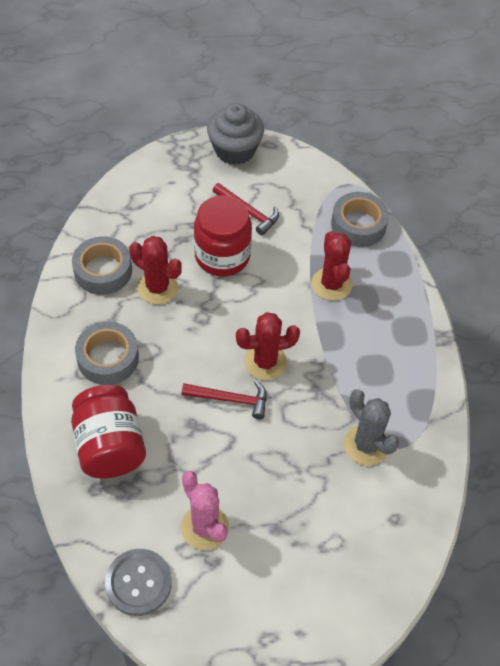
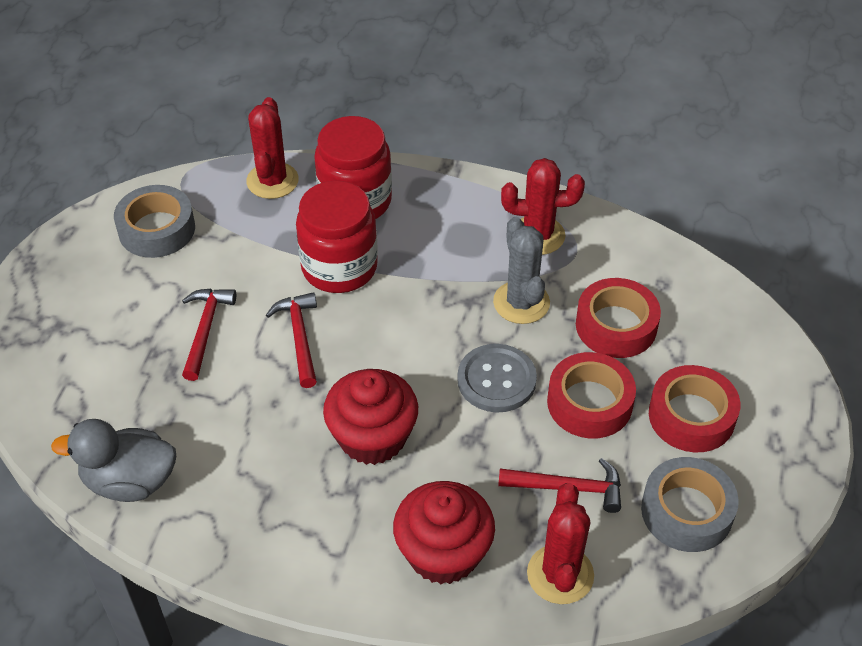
grey cupcake: 1 -> 0
grey duck: 0 -> 1
grey tape: 3 -> 2
pink cactus: 1 -> 0
red cupcake: 0 -> 2
red hammer: 2 -> 3
red tape: 0 -> 3

